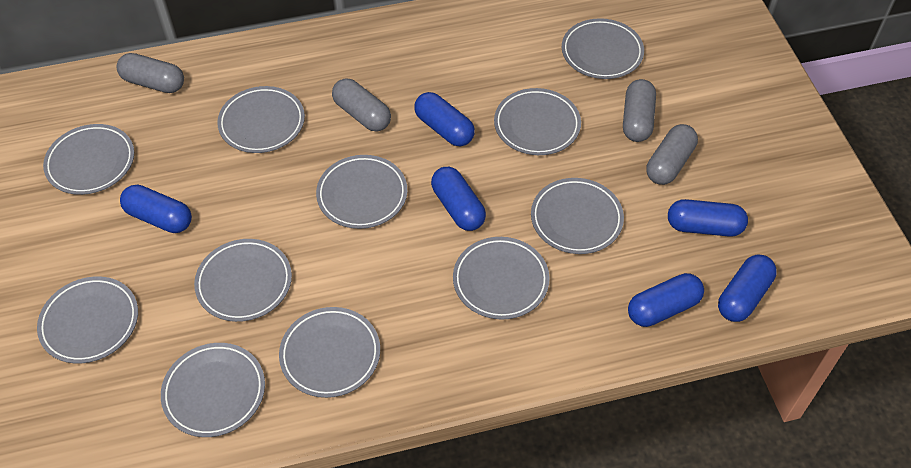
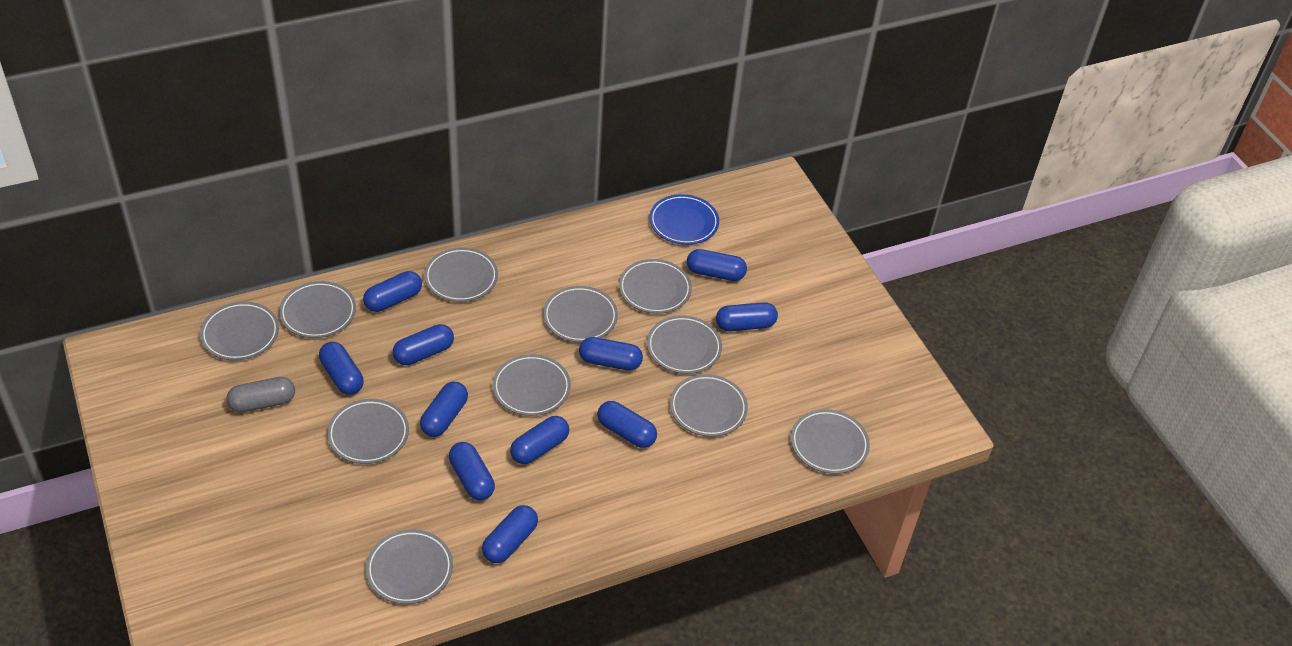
blue capsule: 6 -> 11
blue plate: 0 -> 1
grey capsule: 4 -> 1

